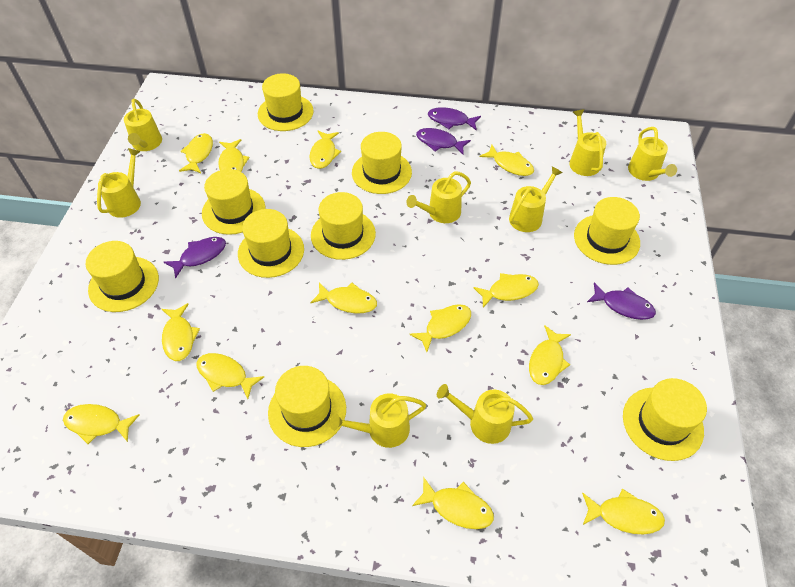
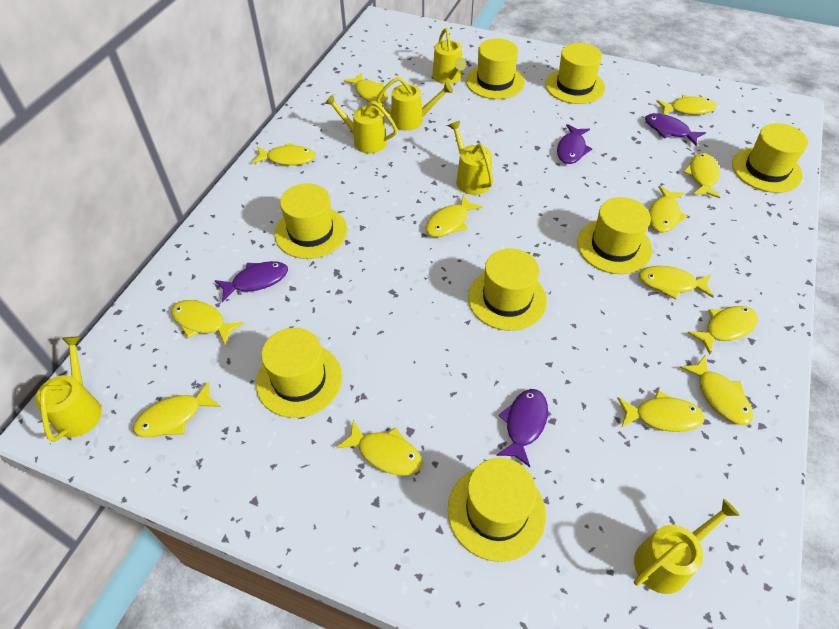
yellow hat: 9 -> 8
yellow watering can: 8 -> 6

